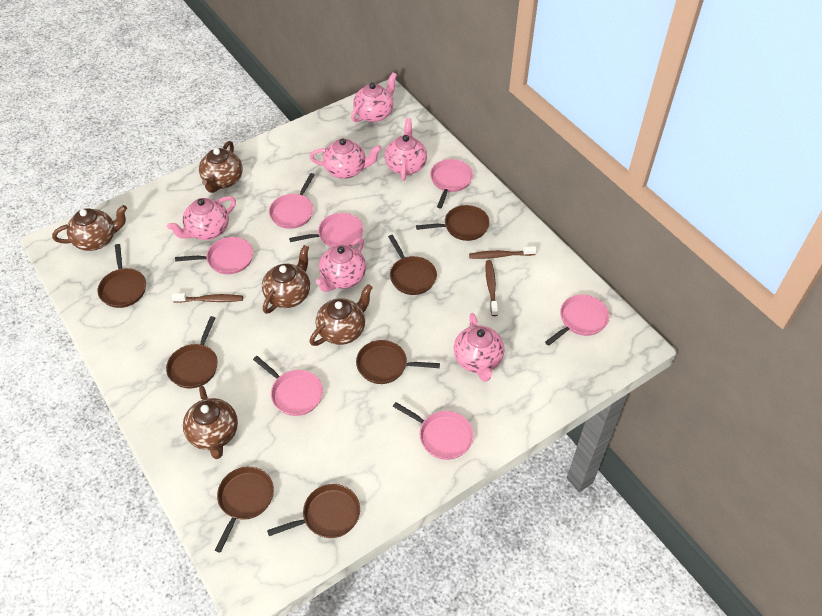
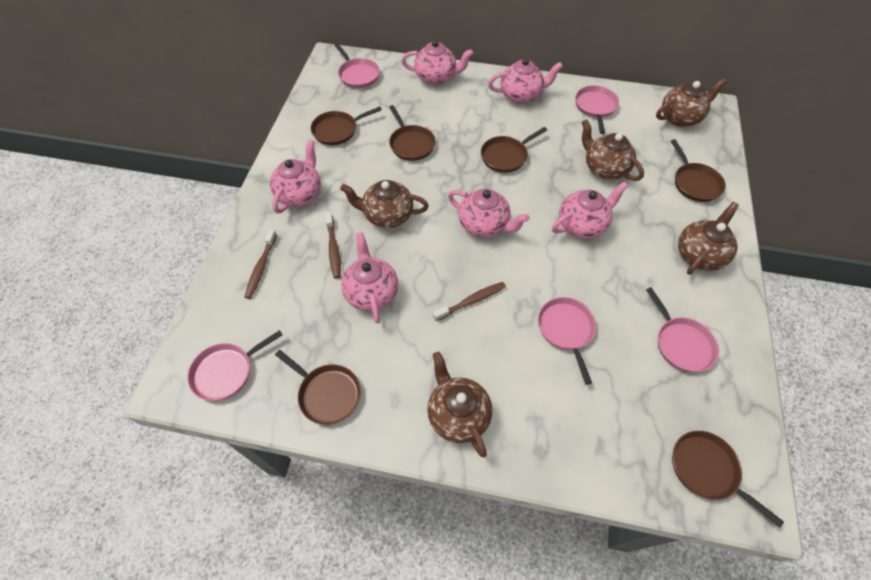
brown pan: 7 -> 6
pink pan: 7 -> 5

